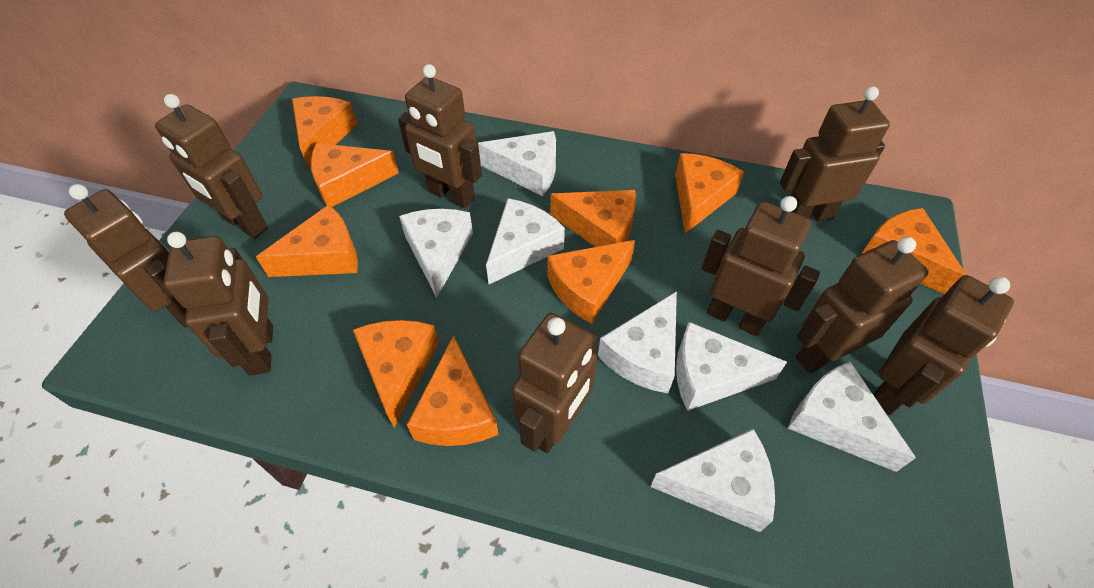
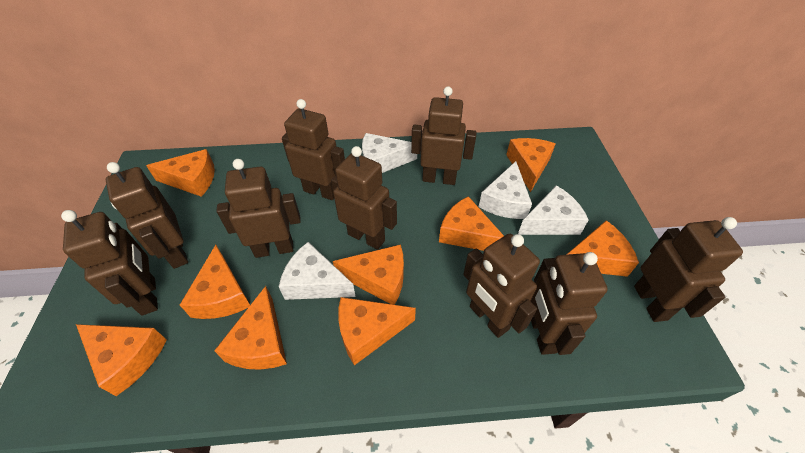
white cheese: 7 -> 4

